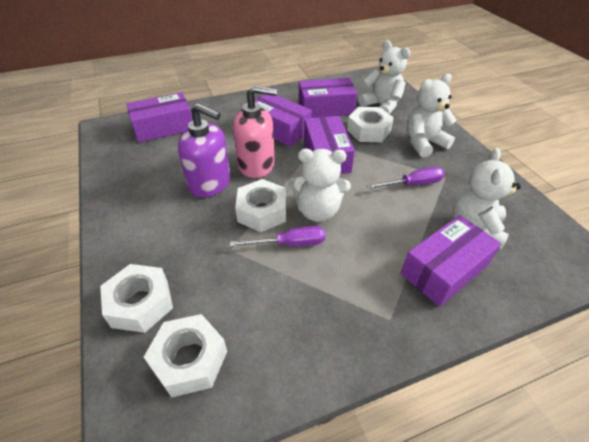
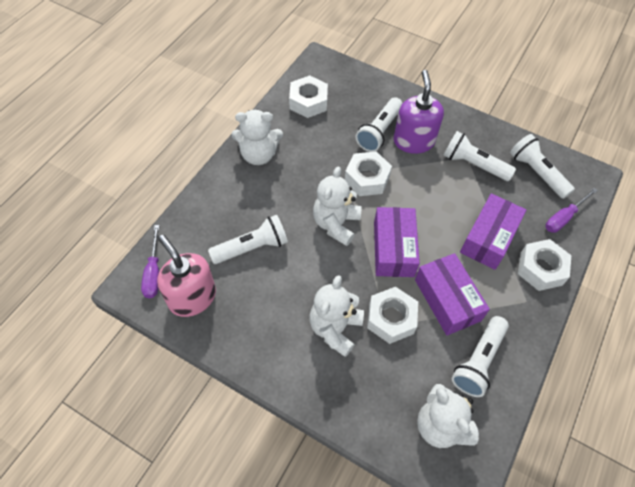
purple box: 5 -> 3
white flashlight: 0 -> 5

